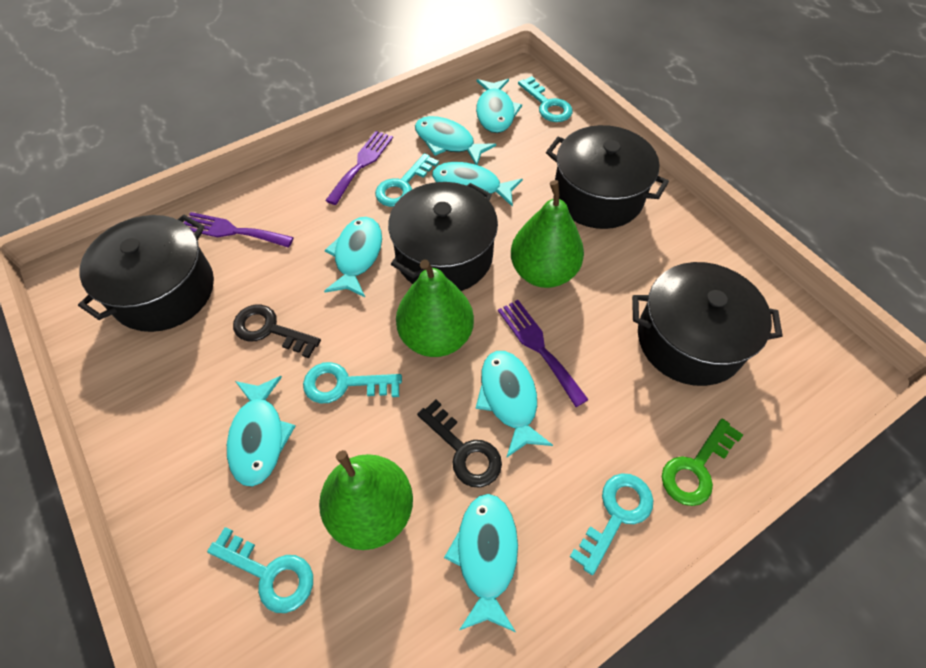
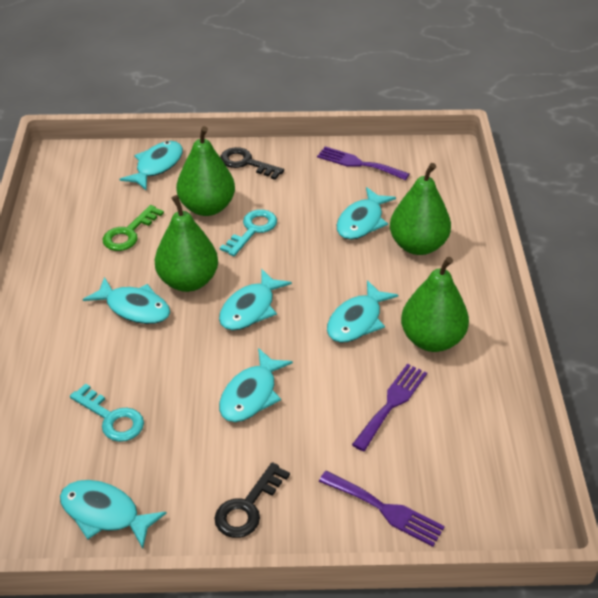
black pot: 4 -> 0
green pear: 3 -> 4
turquoise key: 5 -> 2

